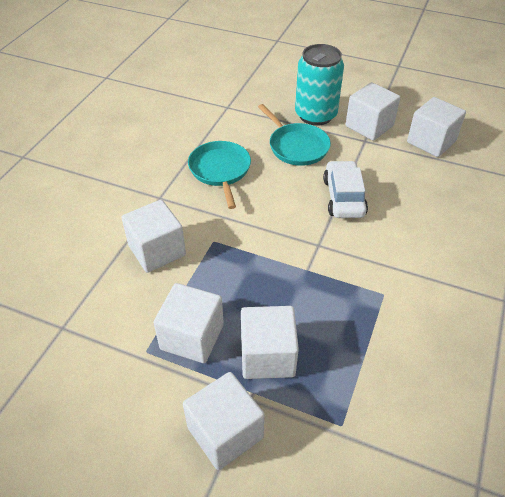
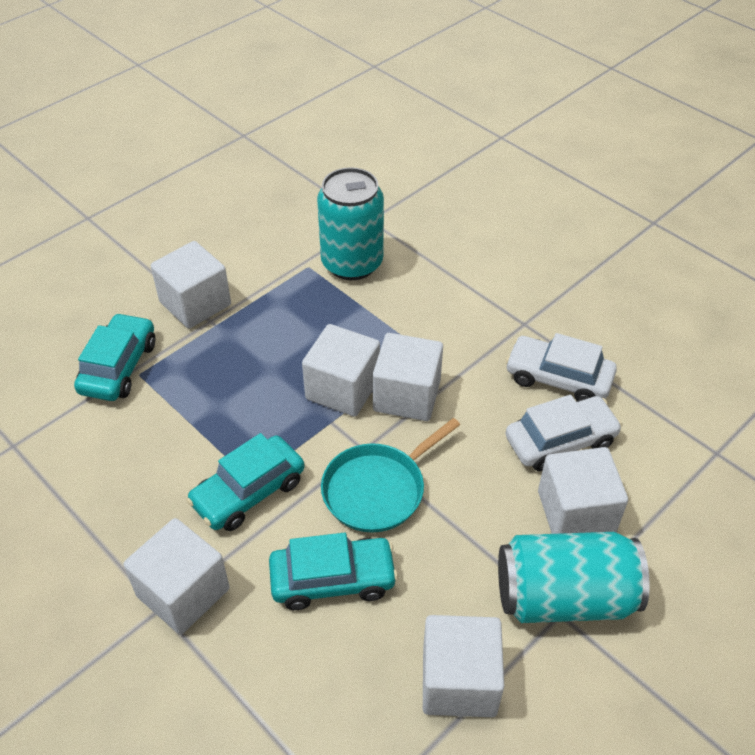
turquoise can: 1 -> 2
turquoise car: 0 -> 3
turquoise pan: 2 -> 1
white car: 1 -> 2

